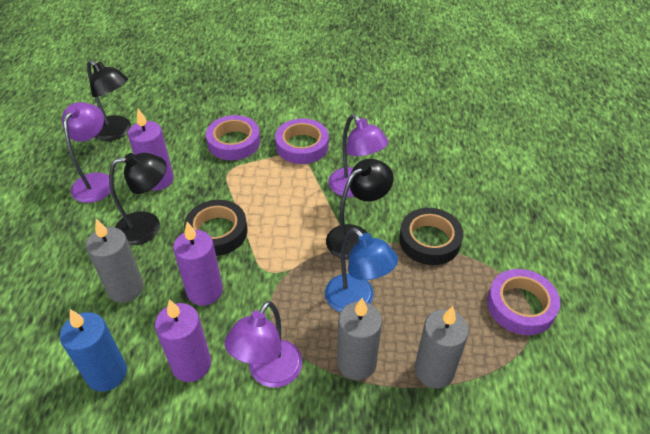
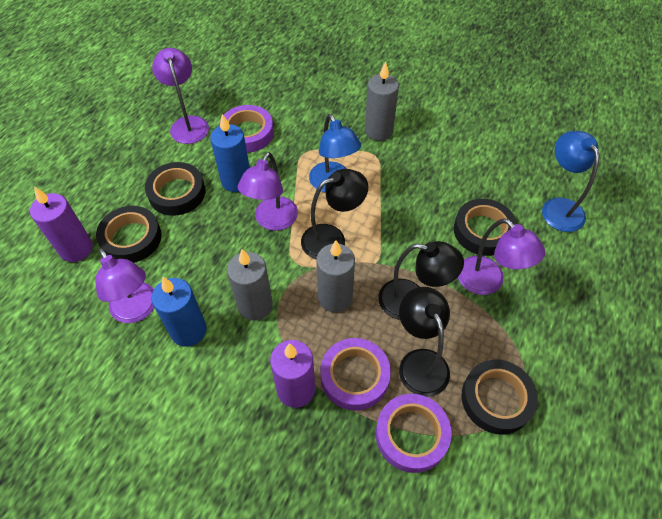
black tape: 2 -> 4
blue candle: 1 -> 2
blue lamp: 1 -> 2
purple candle: 3 -> 2
purple lamp: 3 -> 4

